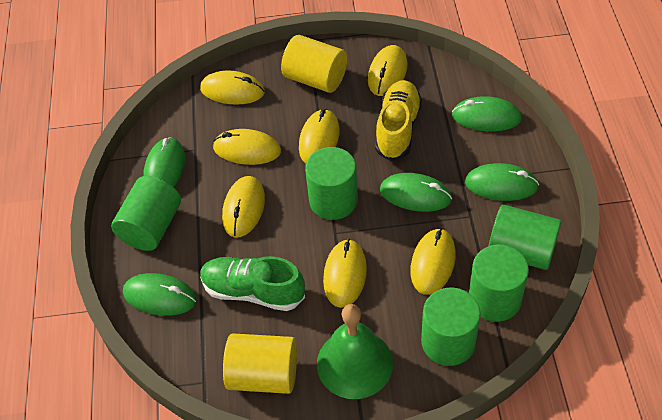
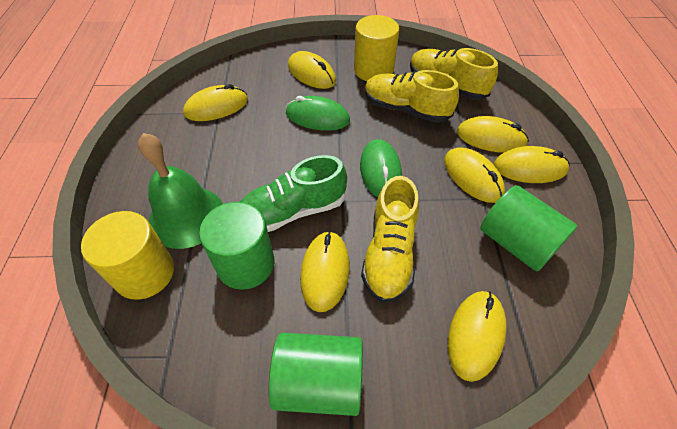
green cylinder: 5 -> 3
green mouse: 5 -> 2
yellow shoe: 1 -> 3

